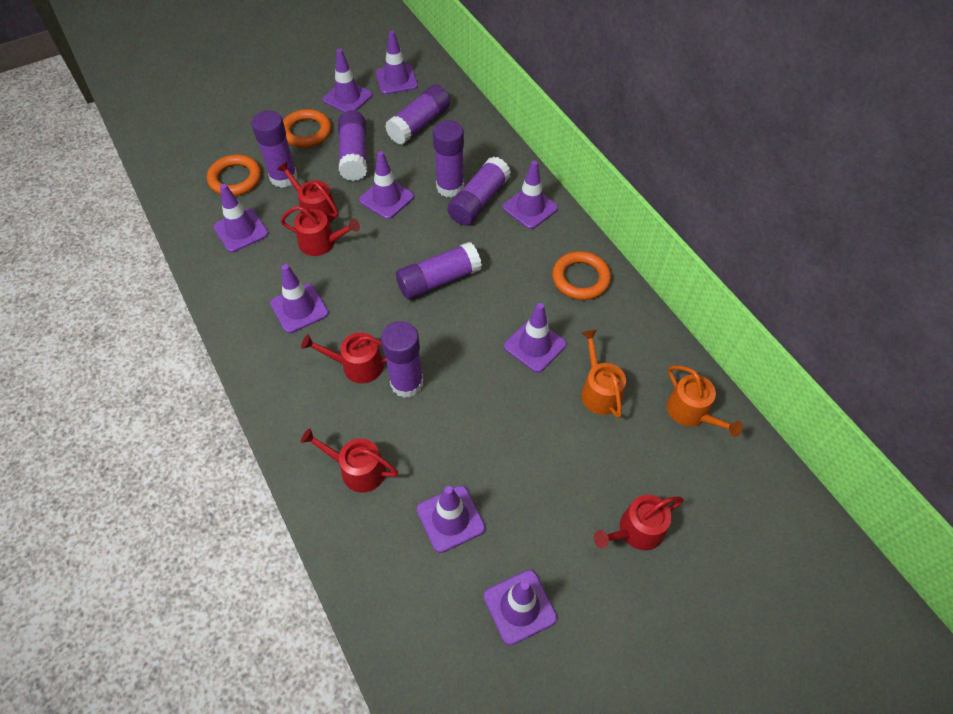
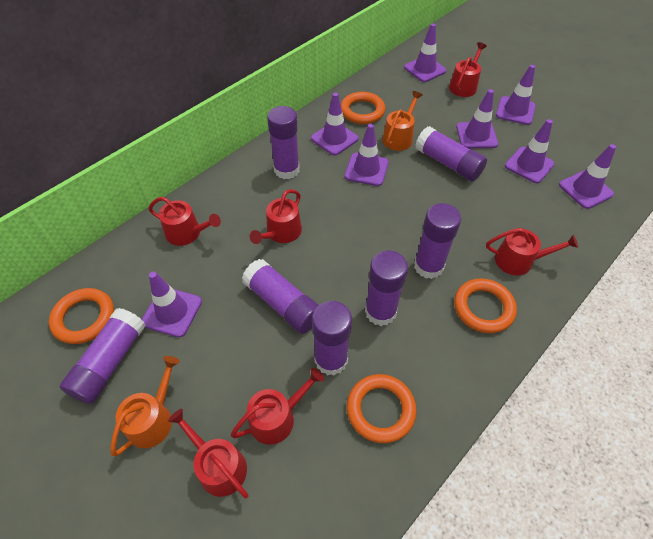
orange ring: 3 -> 4
purple traffic cone: 9 -> 8
red watering can: 5 -> 6

